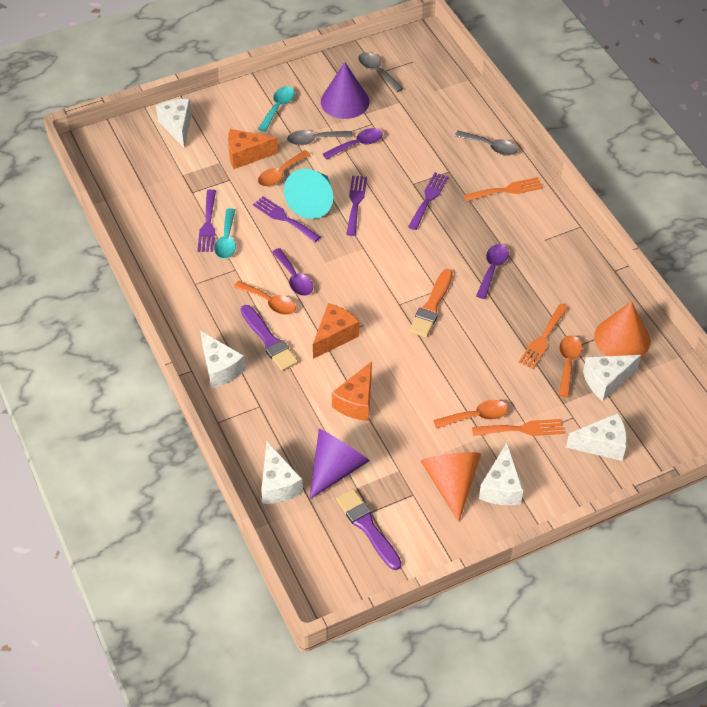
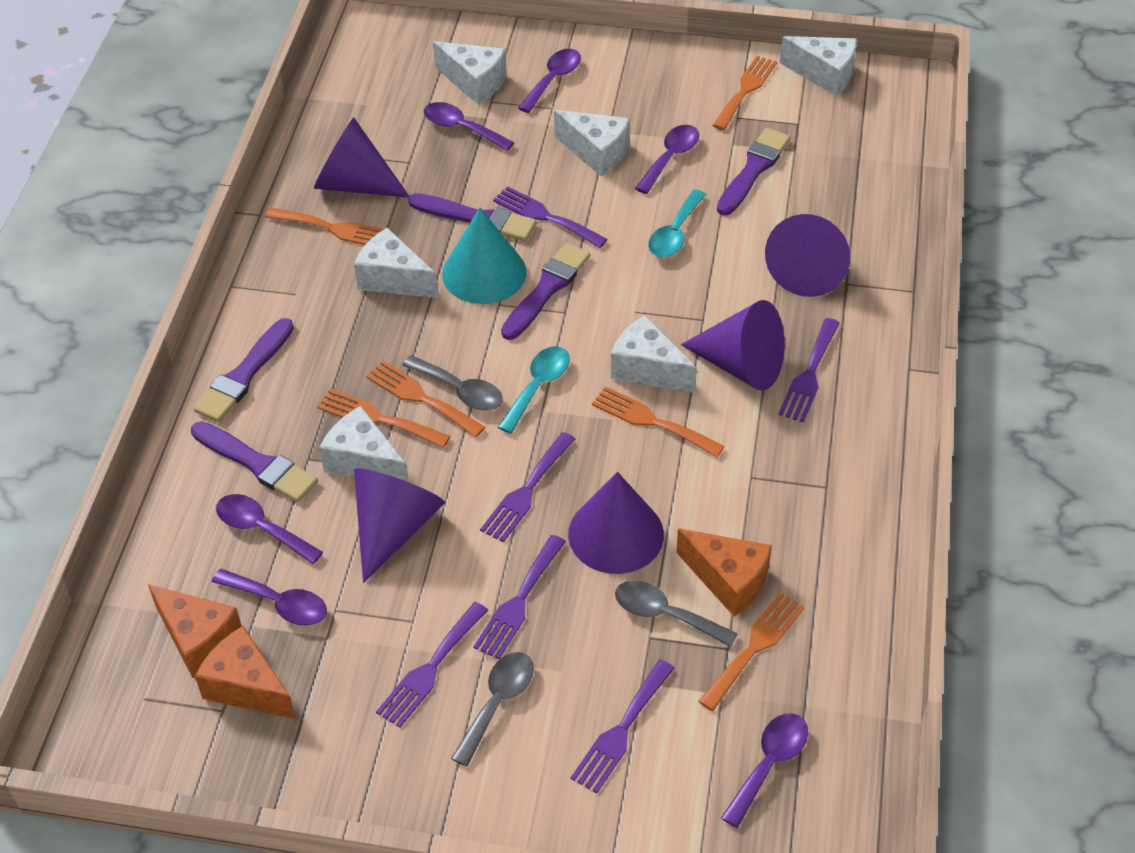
orange brush: 1 -> 0
orange cone: 2 -> 0
orange fork: 3 -> 6
orange spoon: 4 -> 0
purple brush: 2 -> 5
purple cone: 2 -> 5
purple fork: 4 -> 6
purple spoon: 3 -> 6

